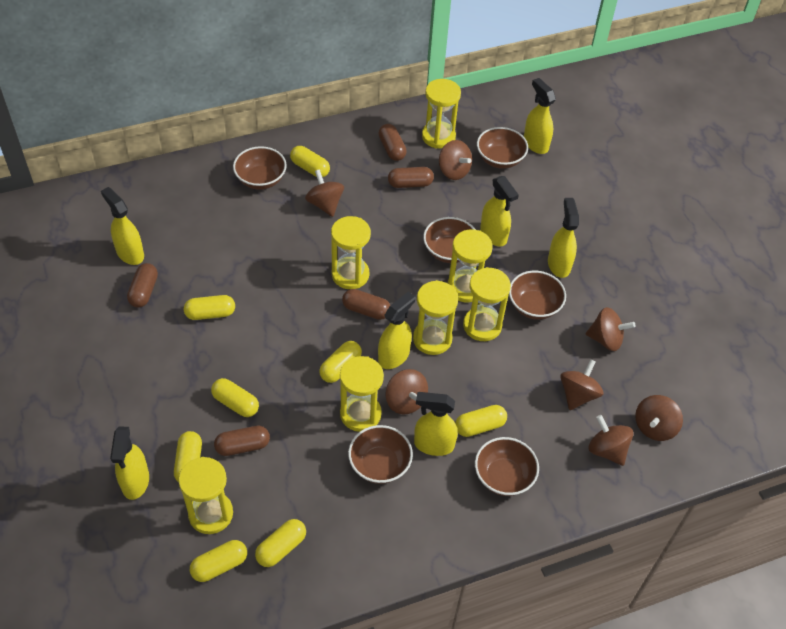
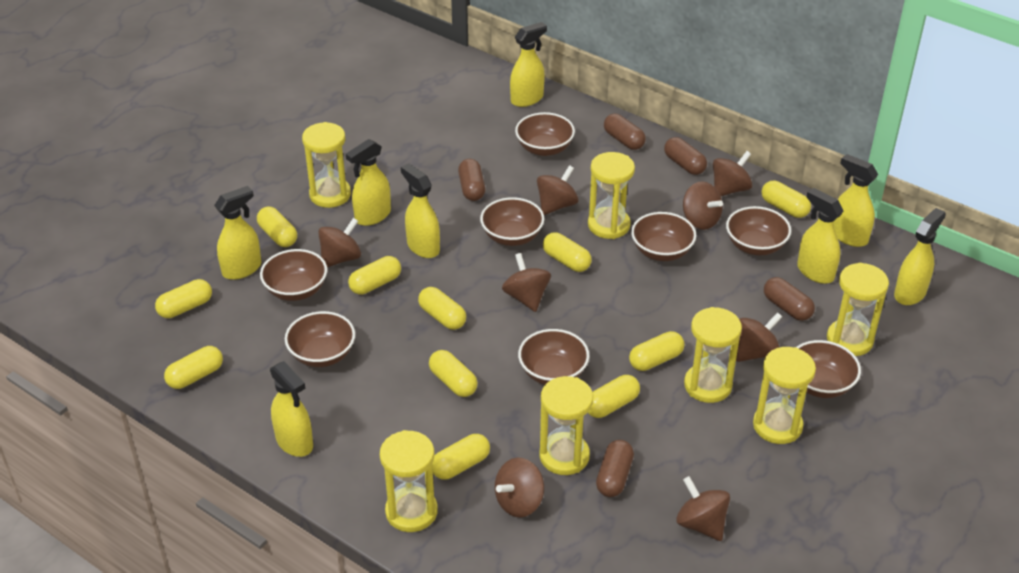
brown bowl: 6 -> 8
brown spinning top: 7 -> 8
yellow capsule: 8 -> 11
yellow spray bottle: 7 -> 8

